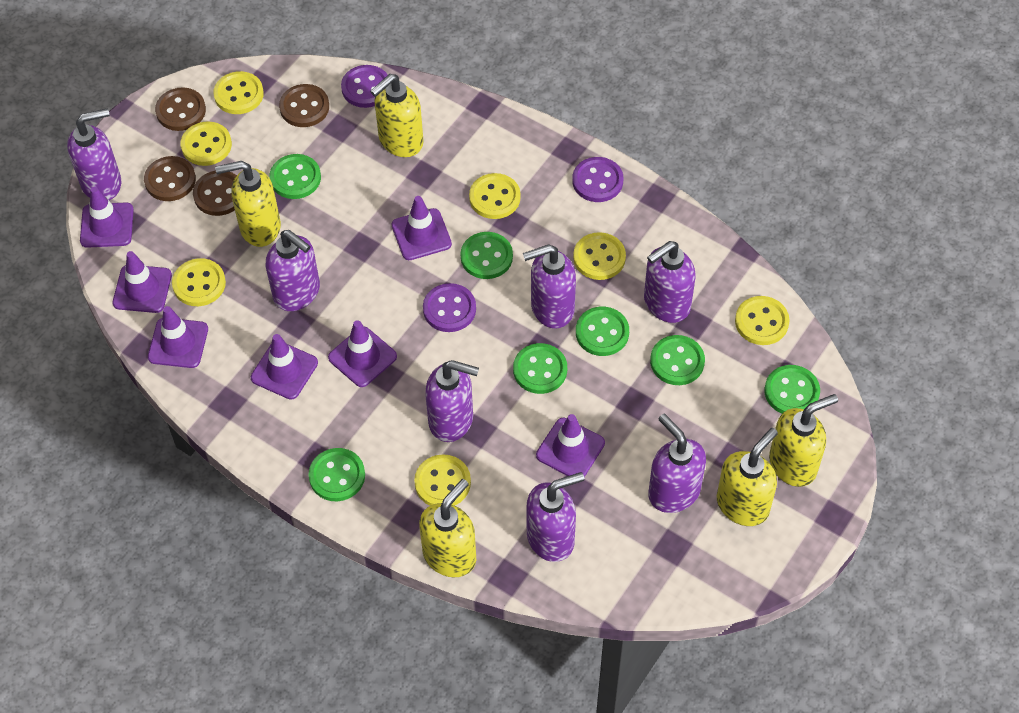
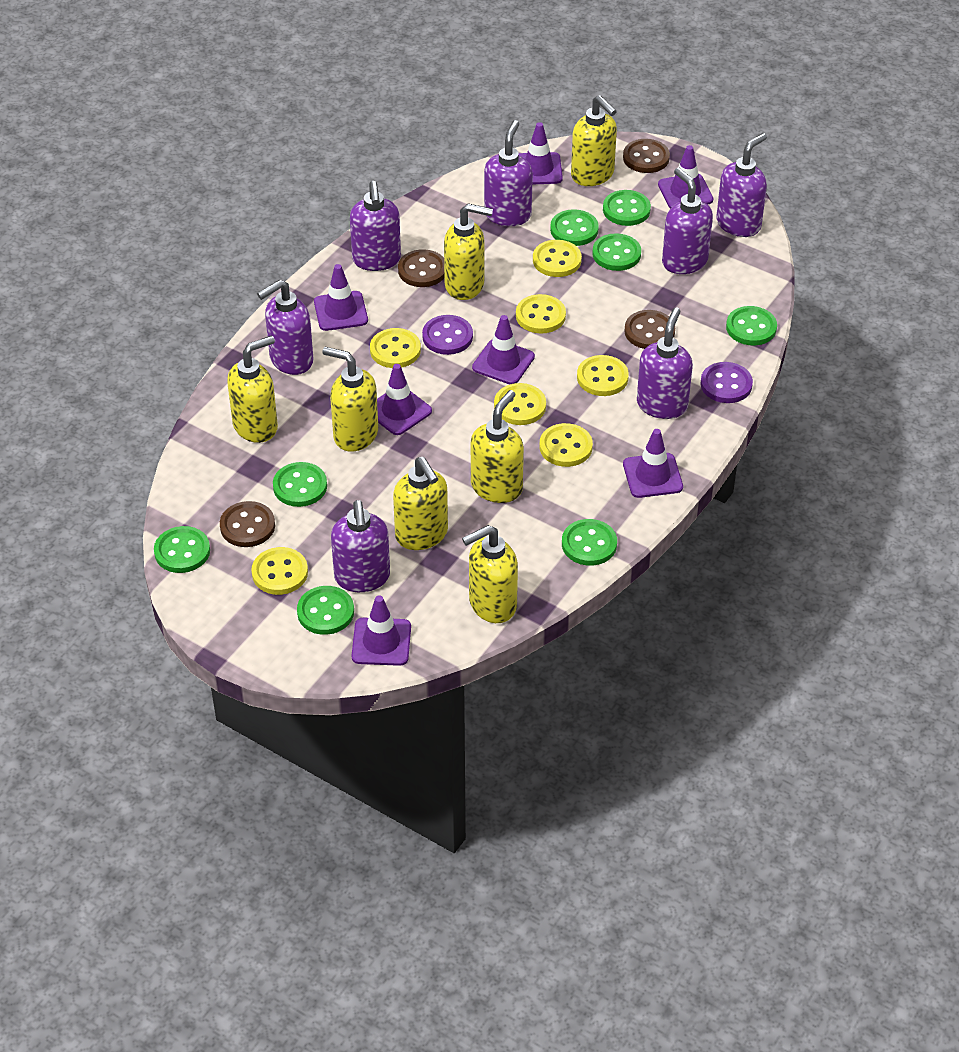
green button: 7 -> 8
purple button: 3 -> 2
yellow soap dispenser: 5 -> 7

